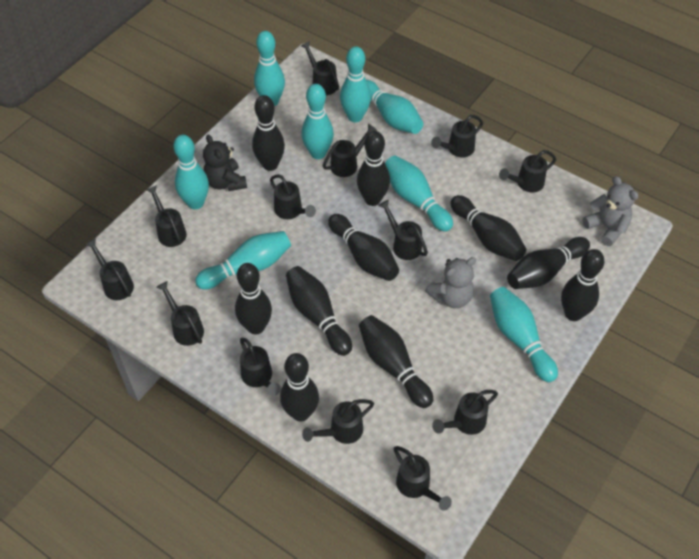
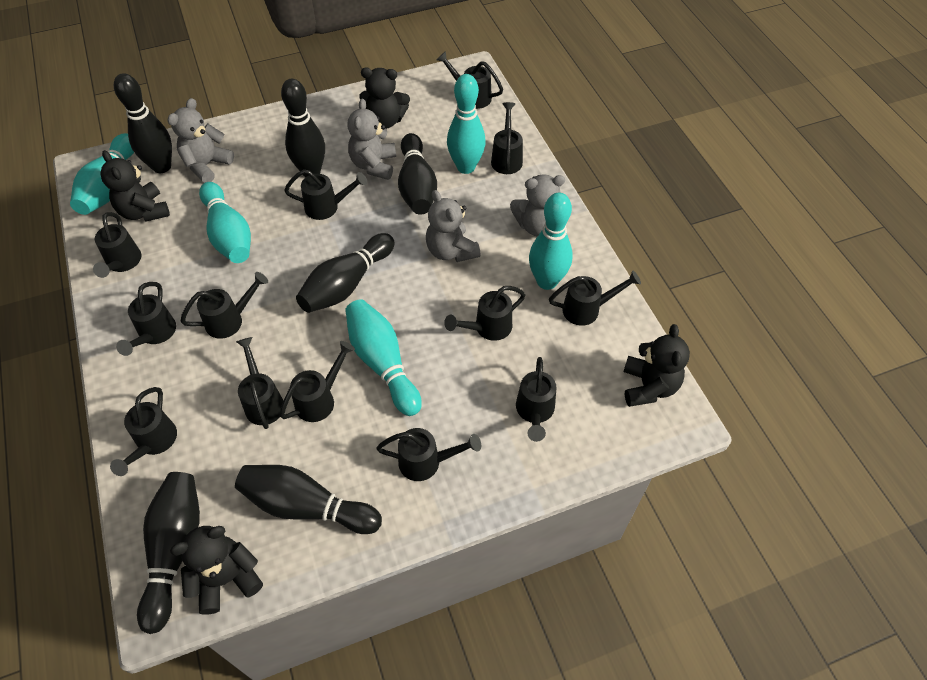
black bowling pin: 10 -> 6
black teddy bear: 1 -> 4
grey teddy bear: 2 -> 4
turquoise bowling pin: 8 -> 5

